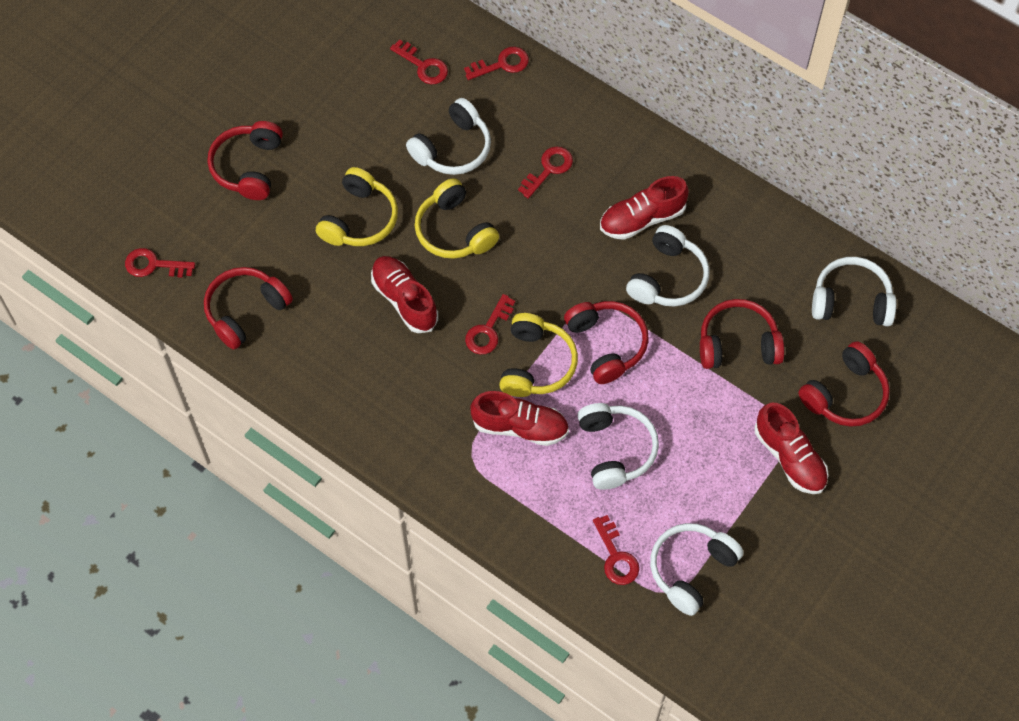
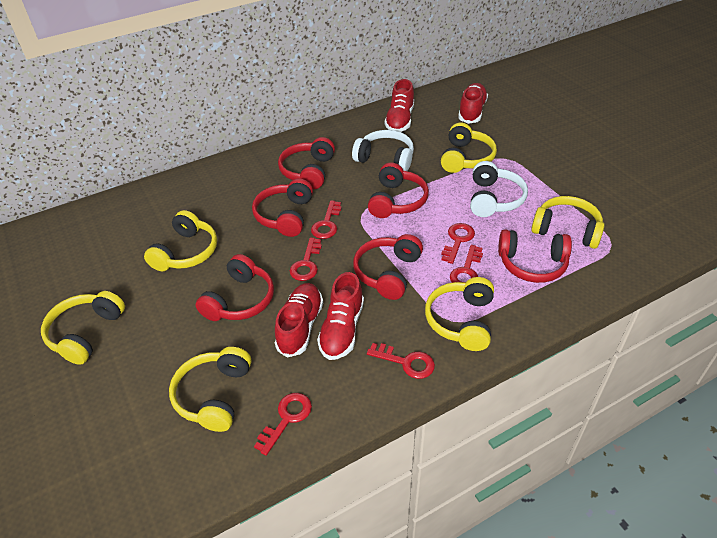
red headphones: 5 -> 6
white headphones: 5 -> 2
yellow headphones: 3 -> 6

